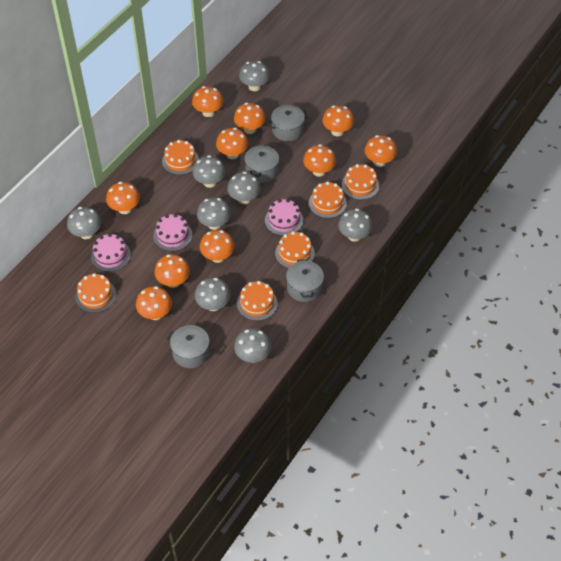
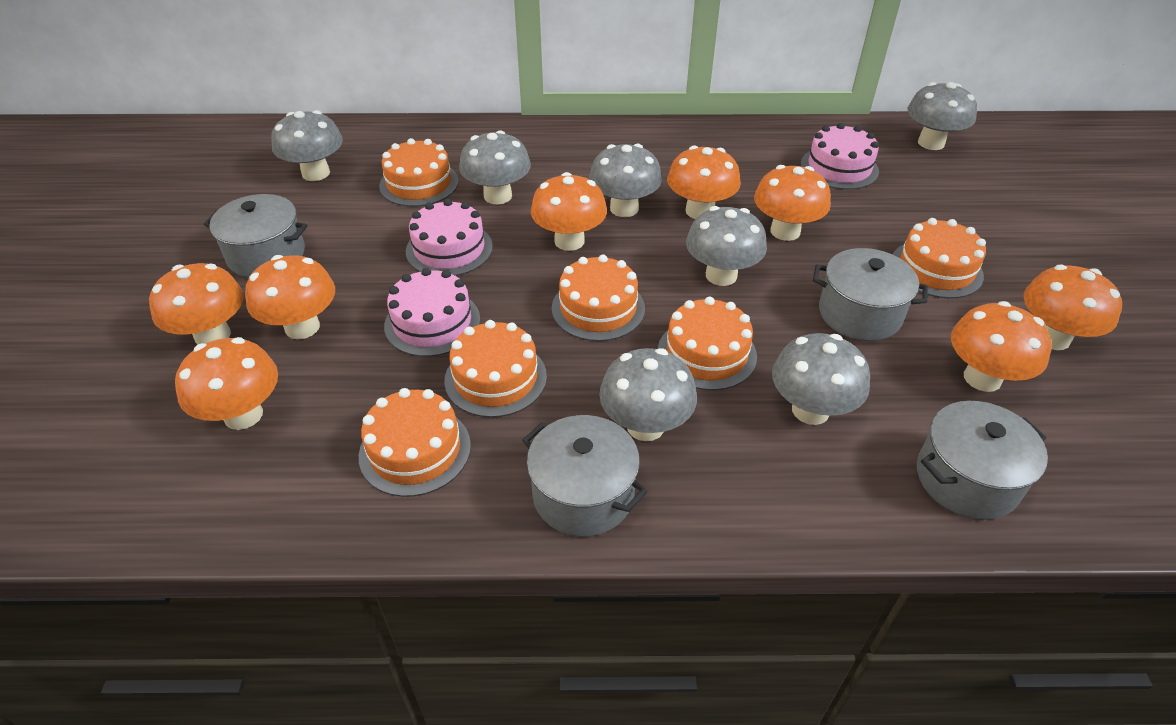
grey mushroom: 8 -> 7
orange mushroom: 10 -> 8

